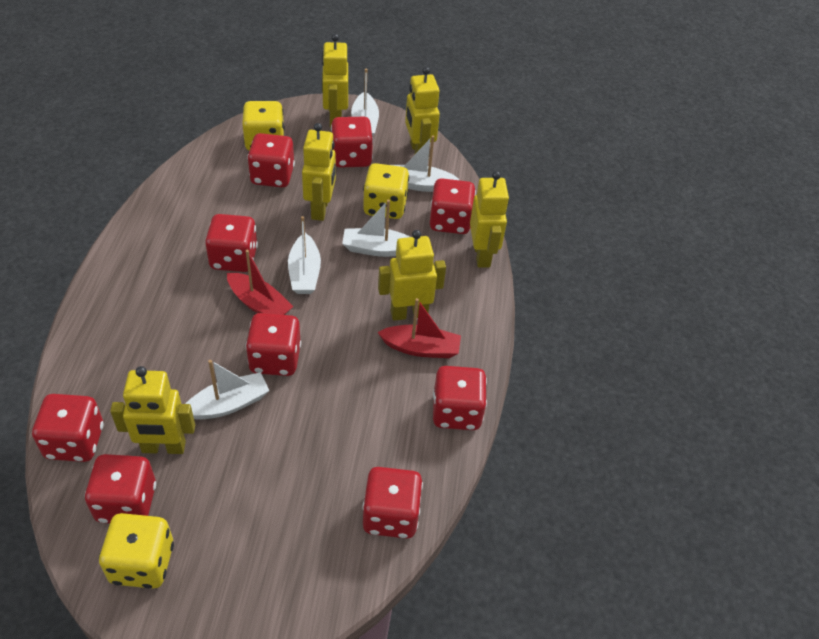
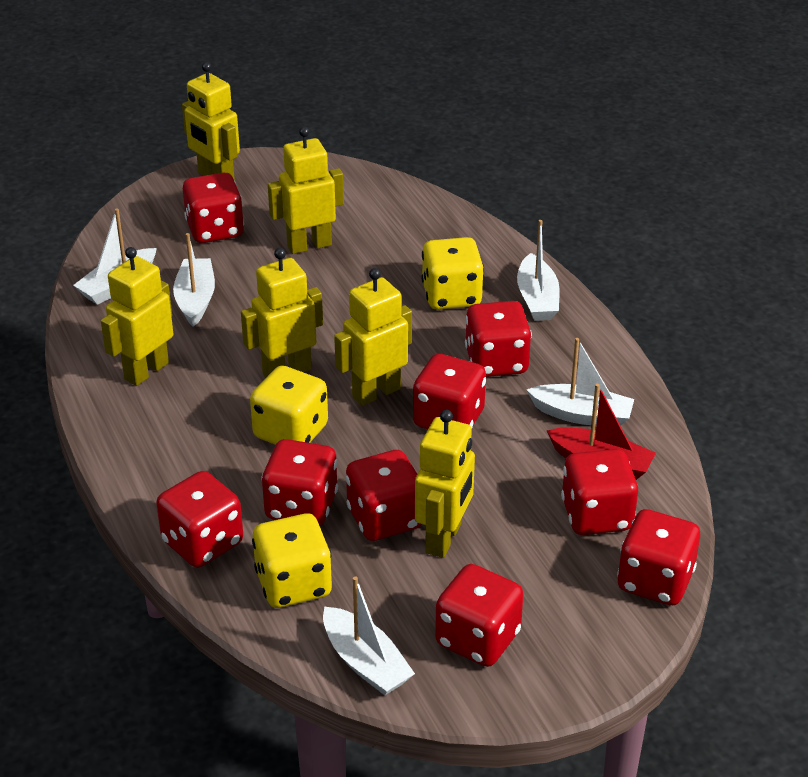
red boat: 2 -> 1

